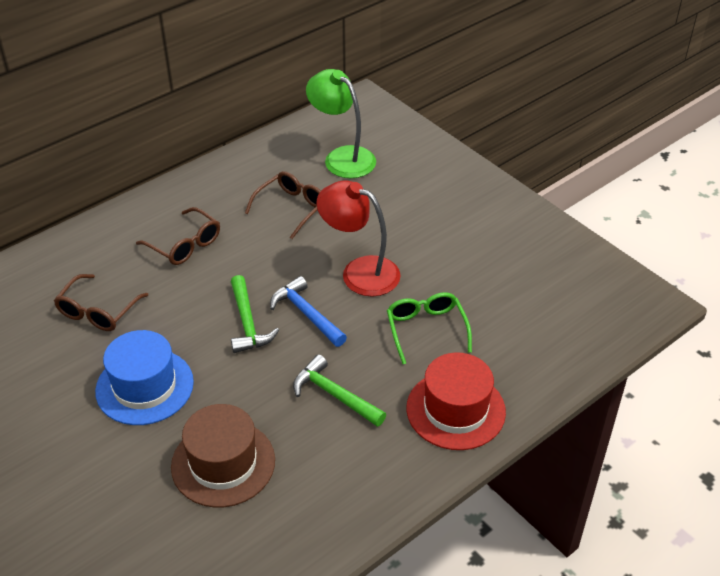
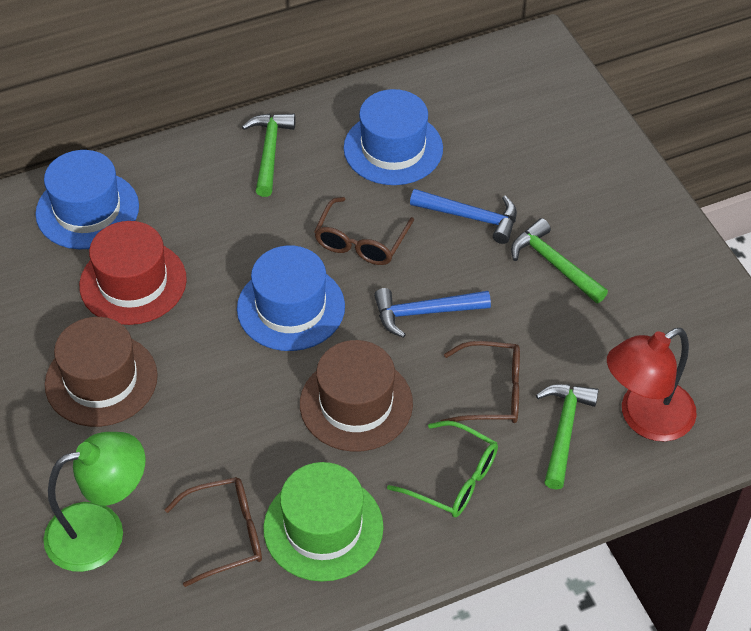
blue hammer: 1 -> 2
blue hat: 1 -> 3
brown hat: 1 -> 2
green hammer: 2 -> 3
green hat: 0 -> 1

